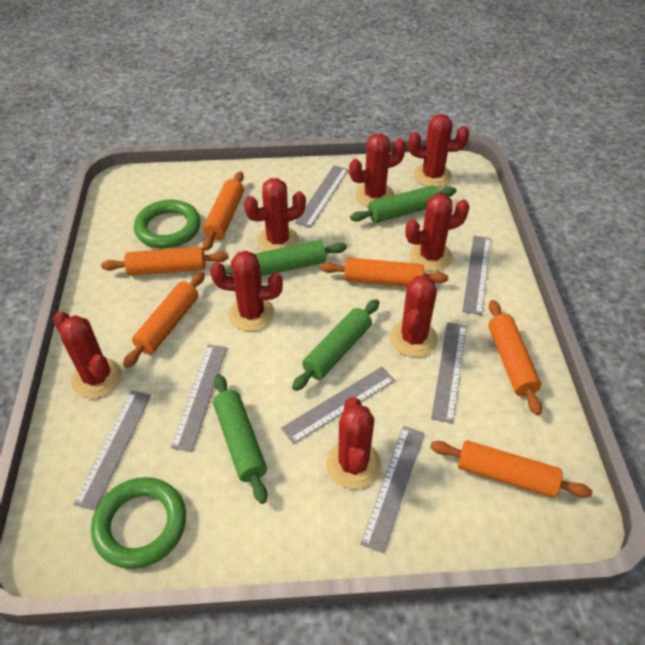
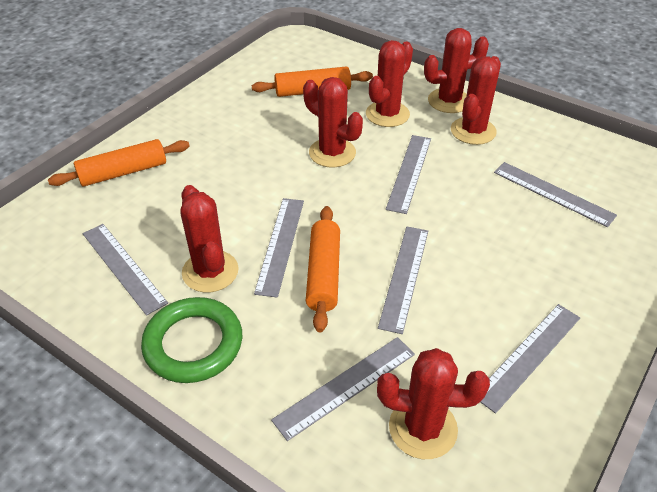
green ring: 2 -> 1
green rolling pin: 4 -> 0
orange rolling pin: 6 -> 3
red cactus: 8 -> 6

